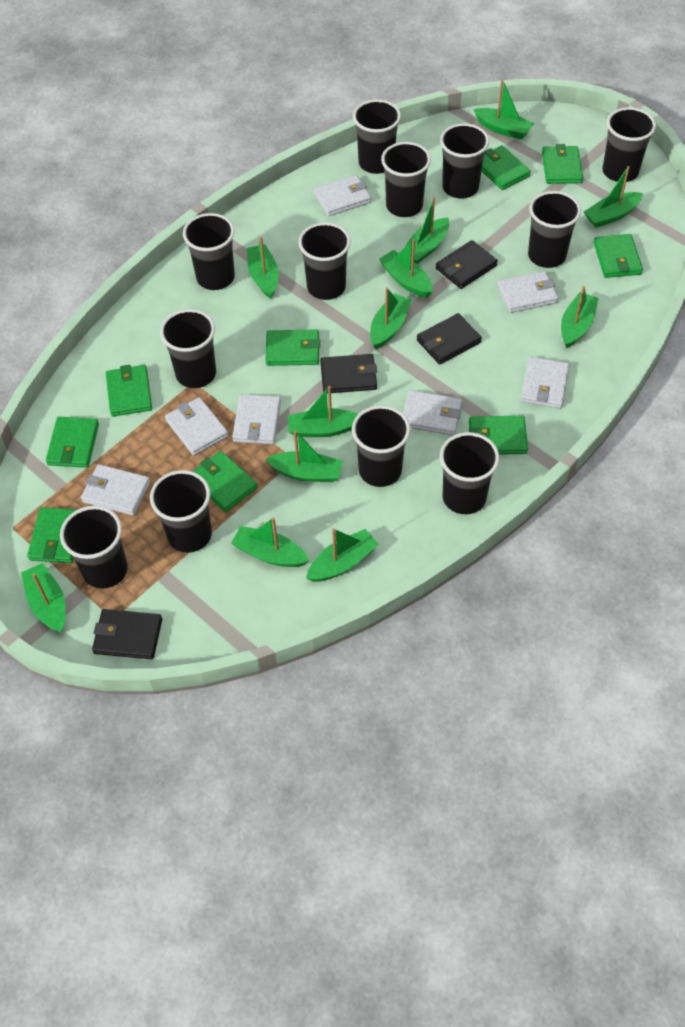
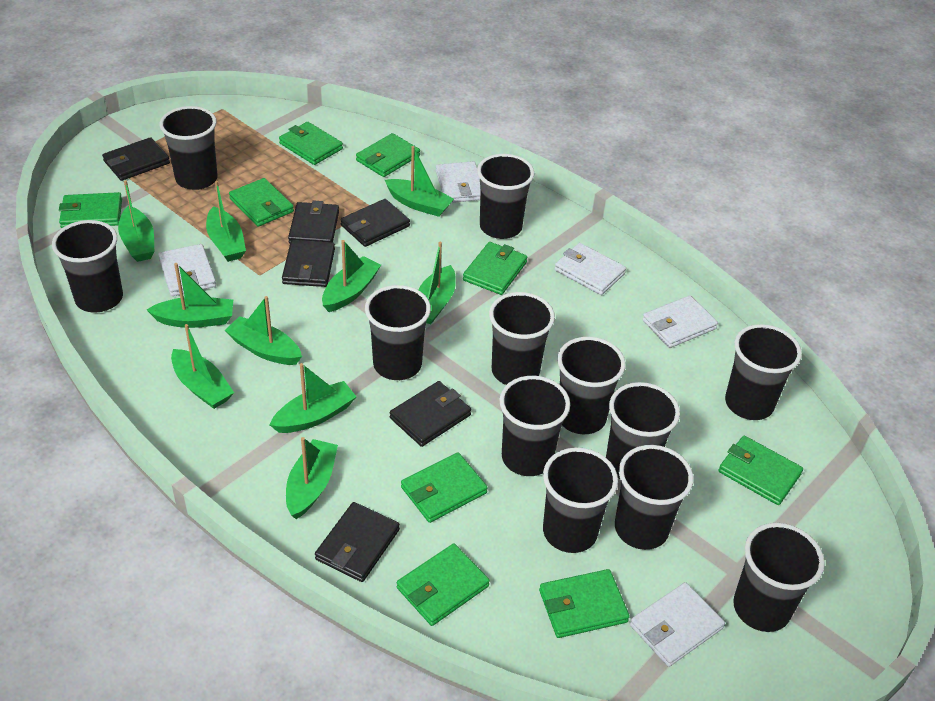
black wallet: 4 -> 6
green boat: 12 -> 10
white wallet: 7 -> 5

